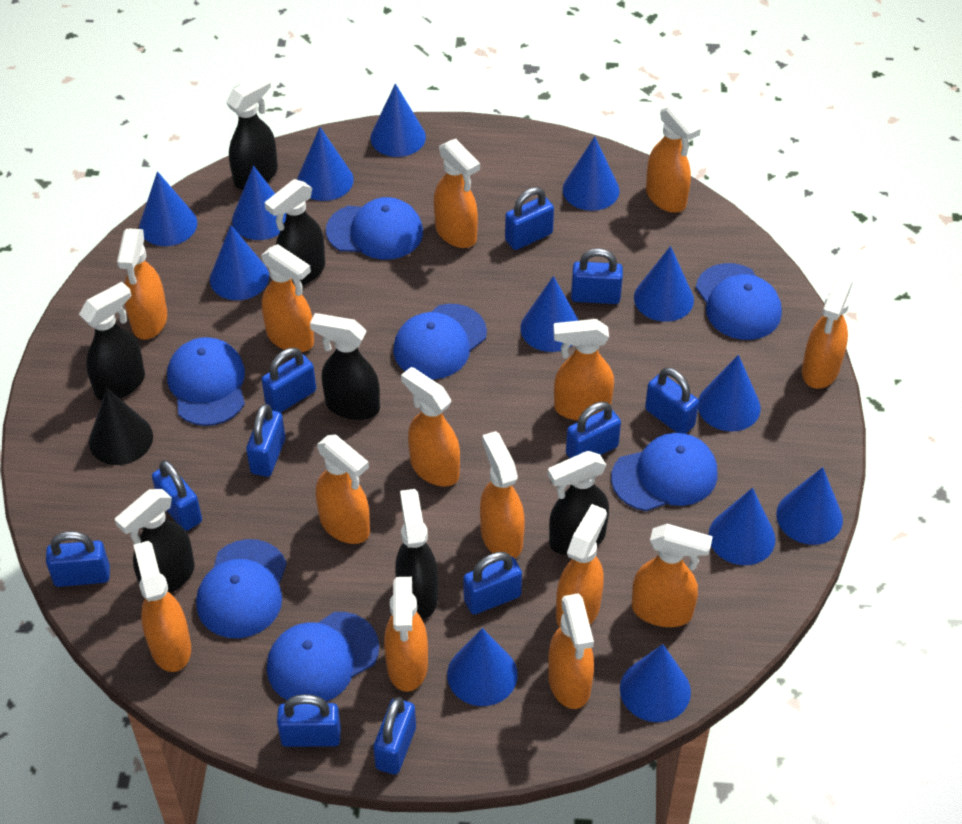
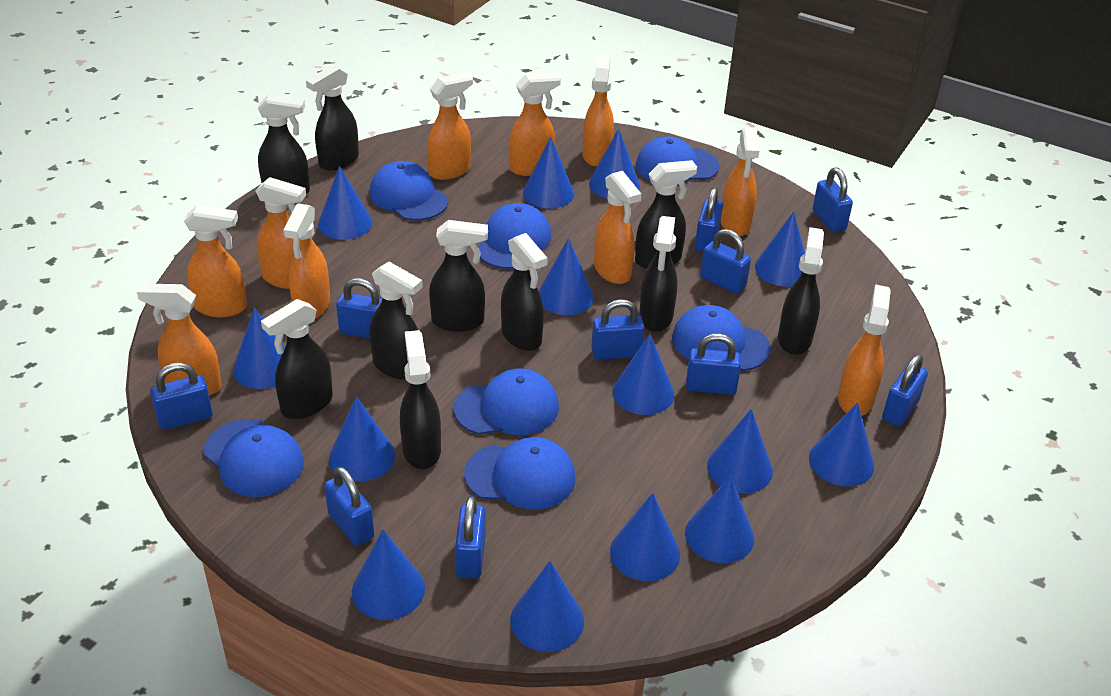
black cone: 1 -> 0
black spray bottle: 7 -> 10
blue cone: 13 -> 14
blue padlock: 11 -> 10
orange spray bottle: 14 -> 10

